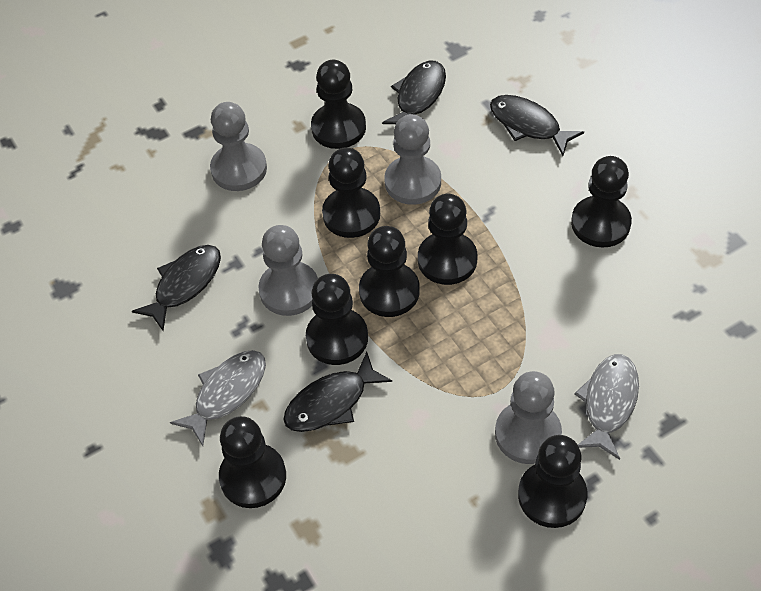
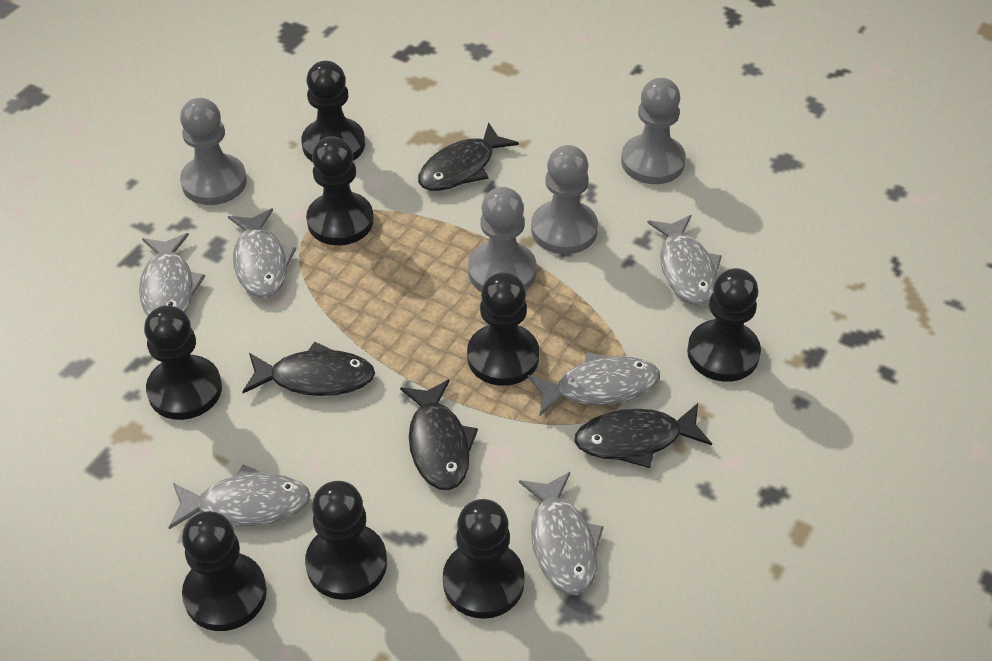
grey fish: 2 -> 6

